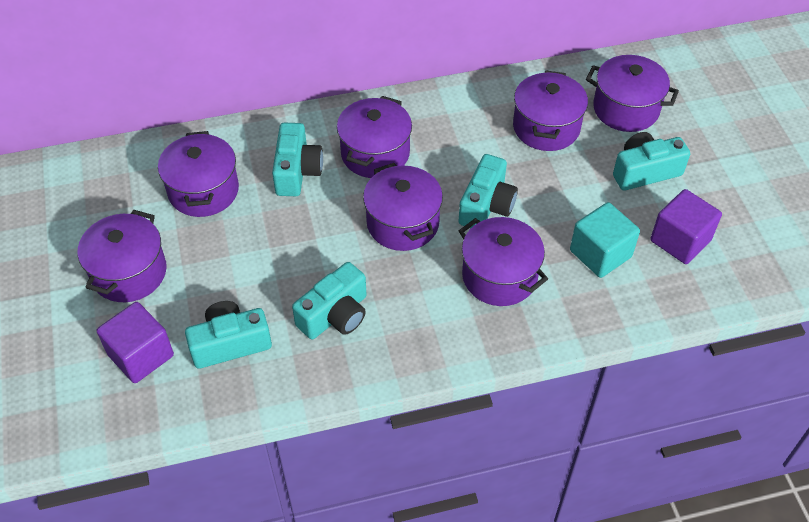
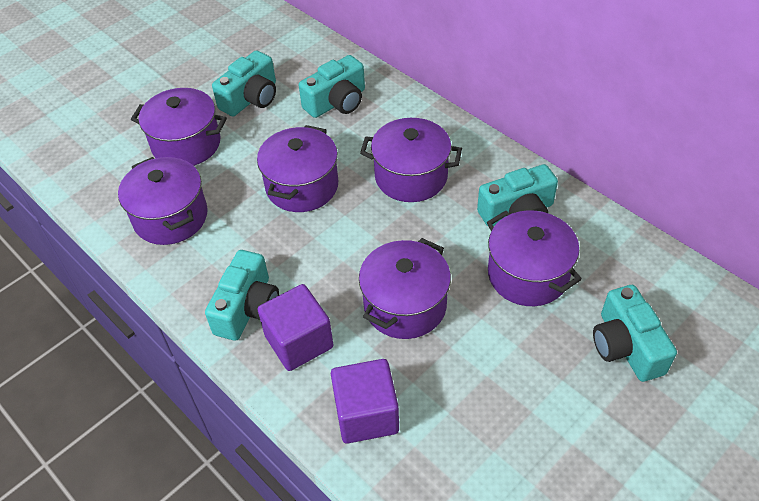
purple pot: 7 -> 6
turquoise cube: 1 -> 0

